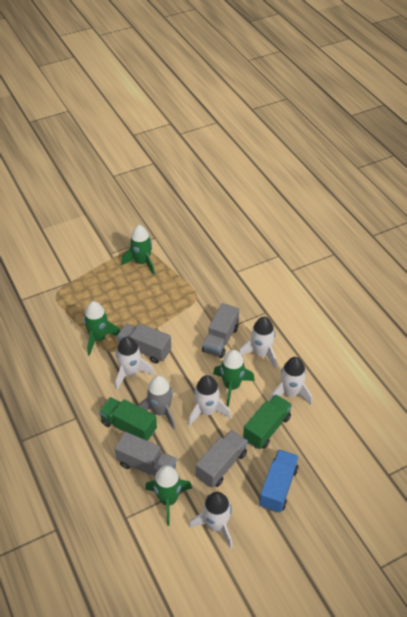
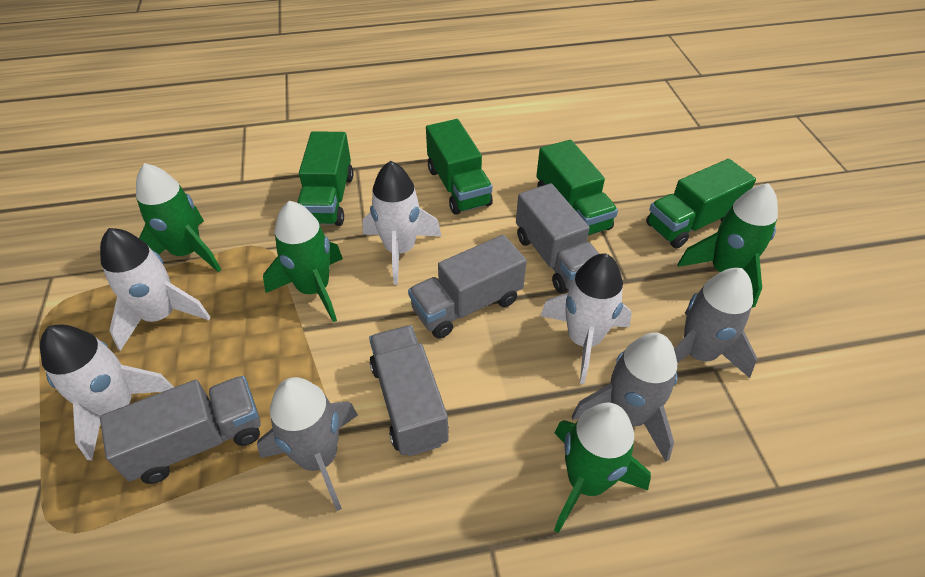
blue truck: 1 -> 0
green truck: 2 -> 4
grey rocket: 1 -> 3
white rocket: 5 -> 4

